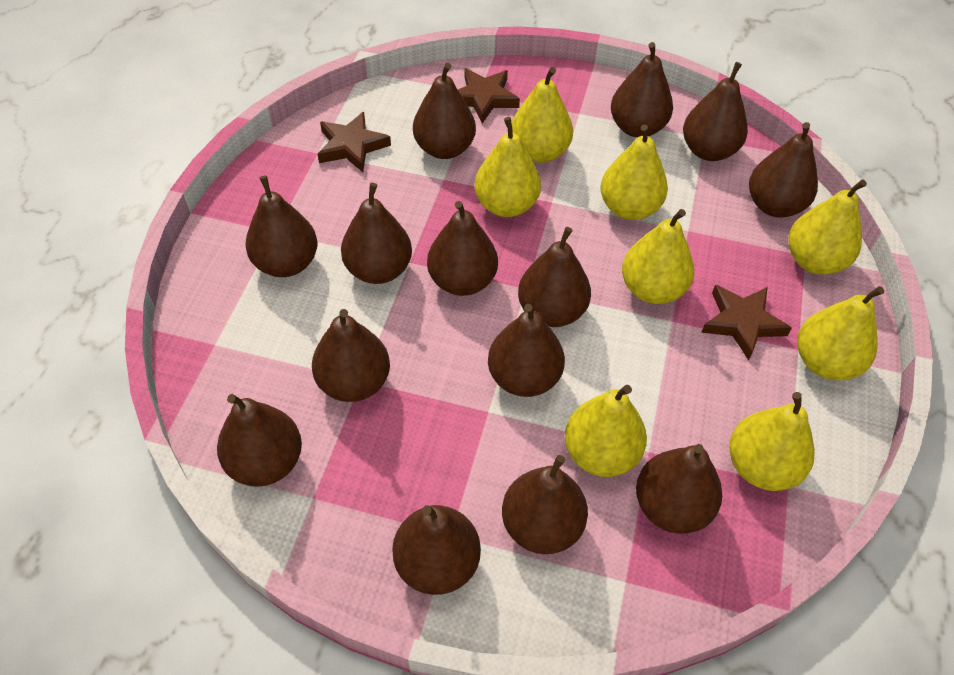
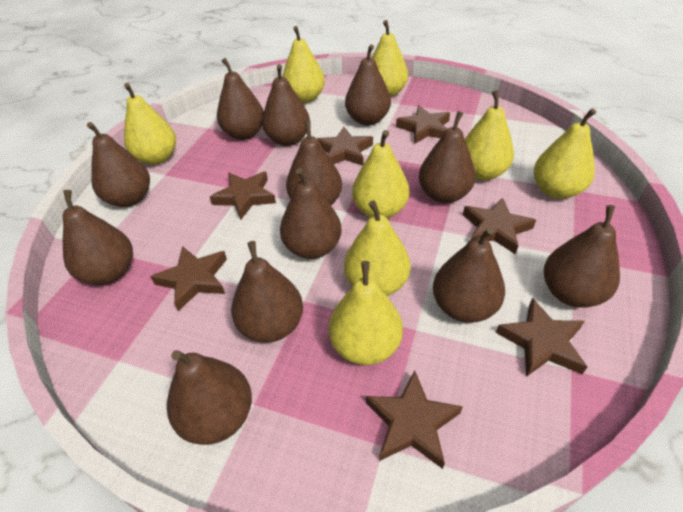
brown pear: 14 -> 12
brown star: 3 -> 7

